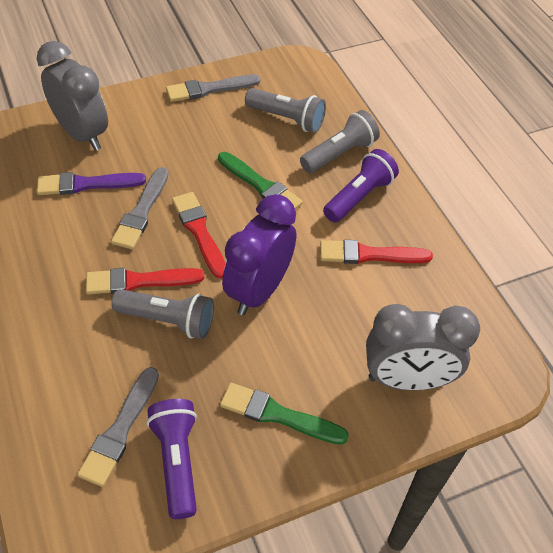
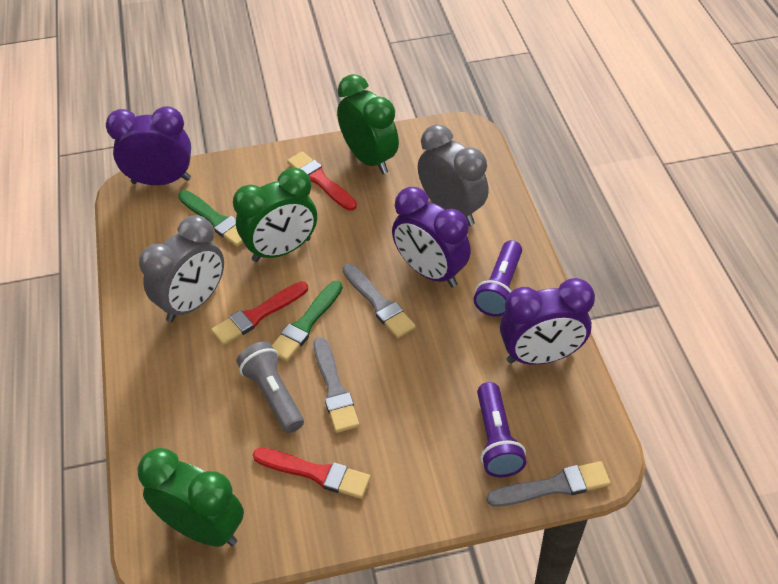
green clock: 0 -> 3
grey flashlight: 3 -> 1
purple brush: 1 -> 0
purple clock: 1 -> 3

